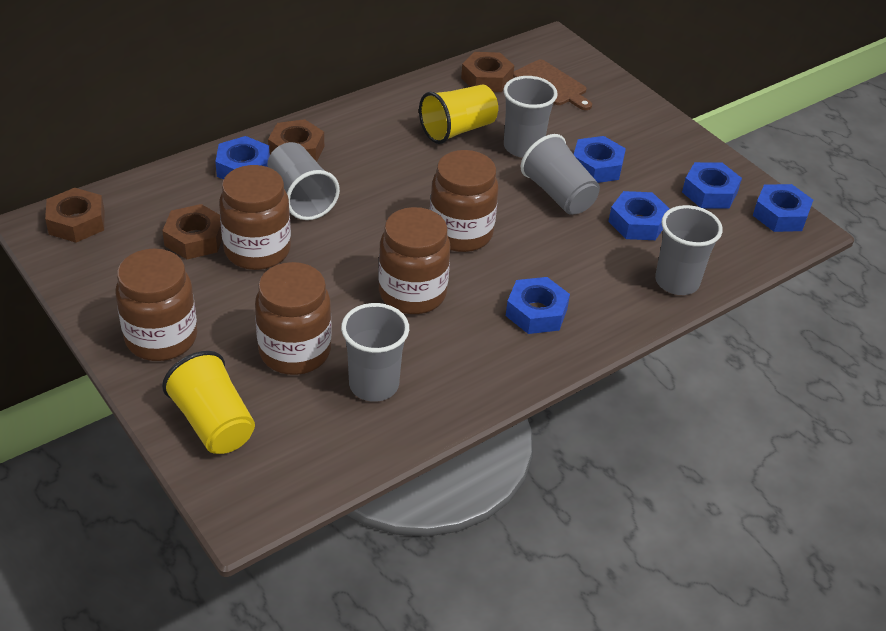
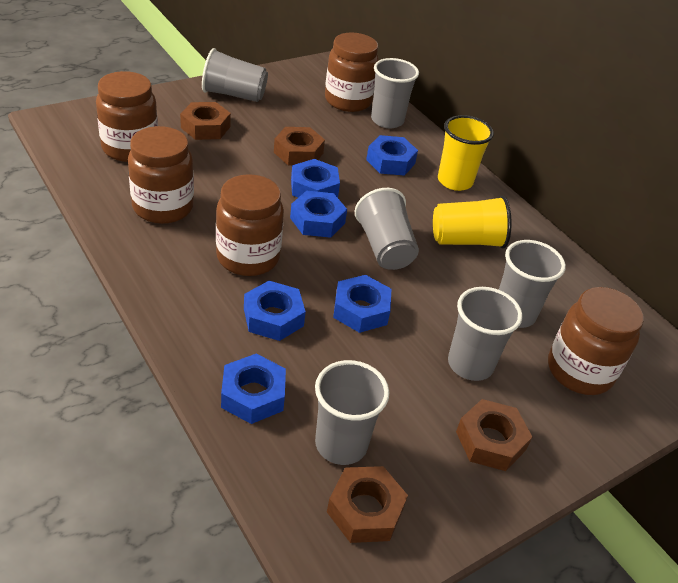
brown cutting board: 1 -> 0
grey cup: 5 -> 6

